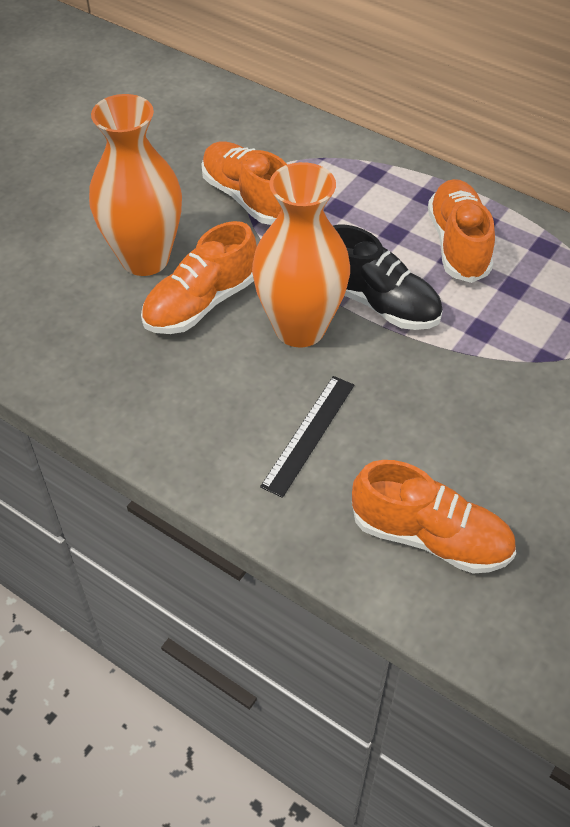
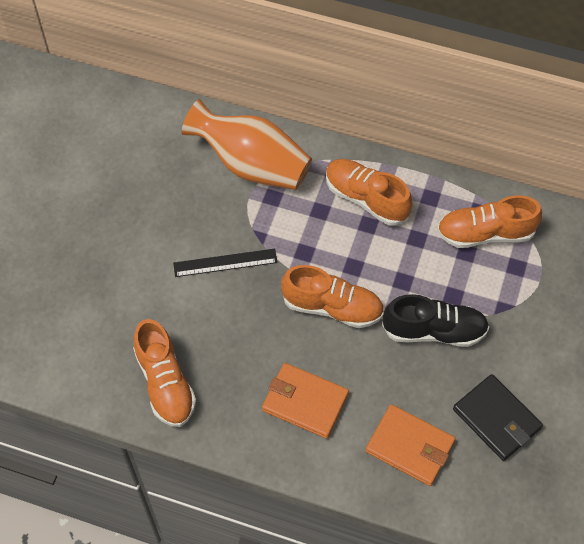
black wallet: 0 -> 1
orange vase: 2 -> 1
orange wallet: 0 -> 2

